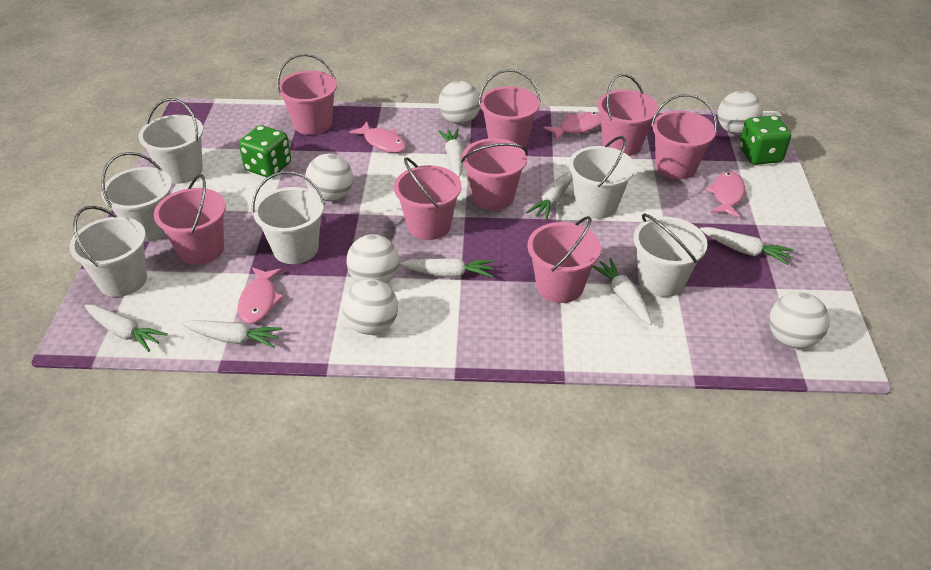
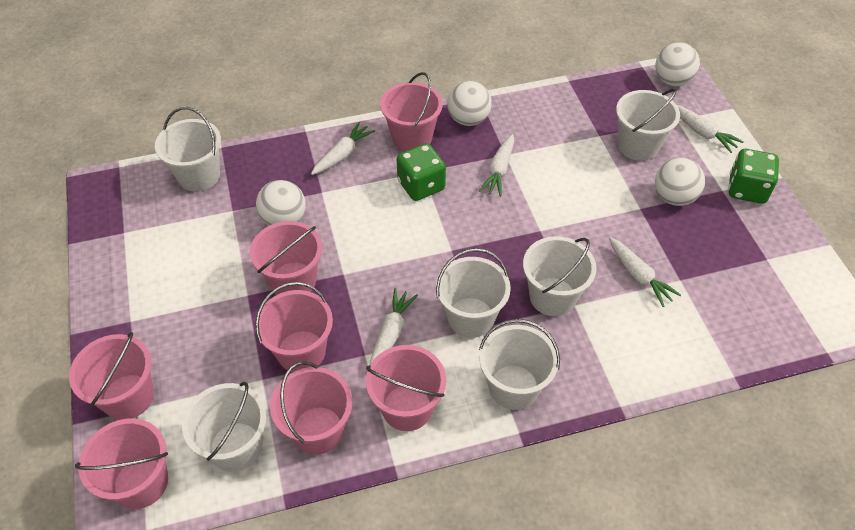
pink bucket: 8 -> 7
pink fish: 4 -> 0
white ball: 6 -> 4
white carrot: 7 -> 5

